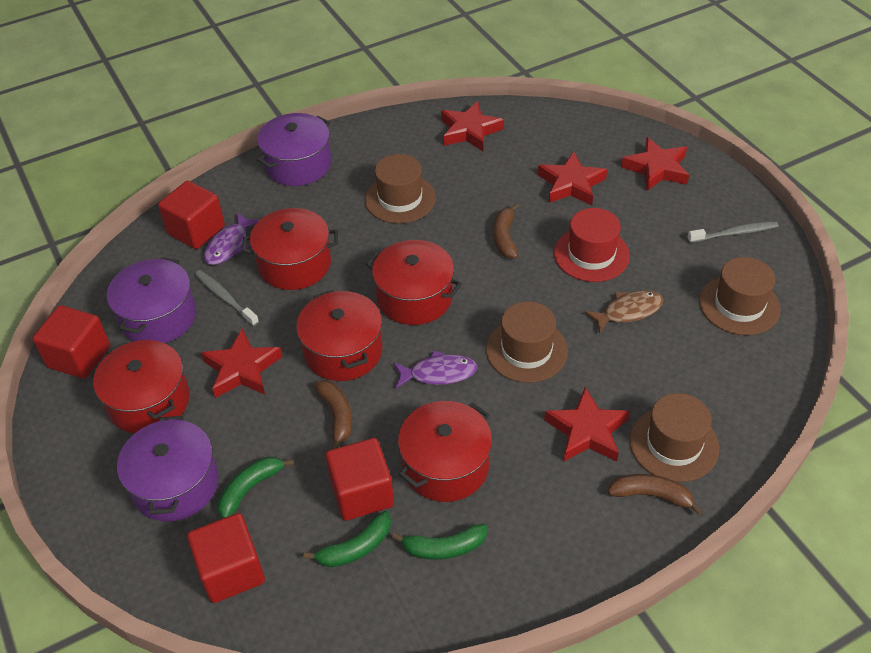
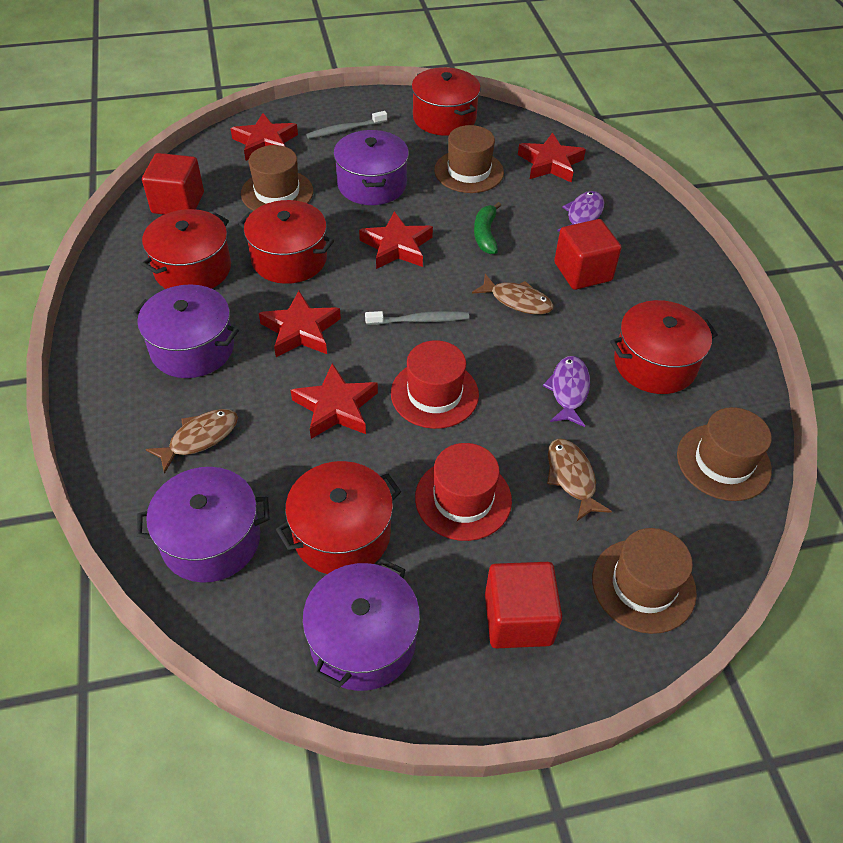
brown banana: 3 -> 0
brown fish: 1 -> 3
green banana: 3 -> 1
purple pot: 3 -> 4
red cube: 4 -> 3
red hat: 1 -> 2

